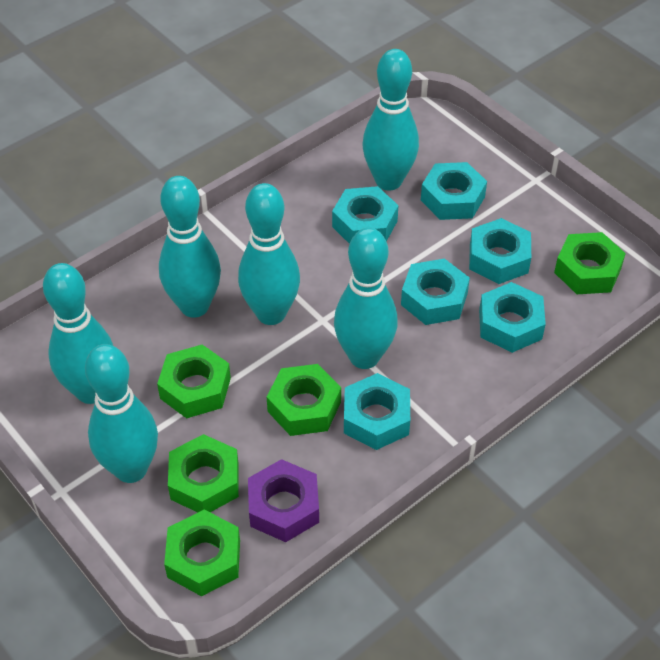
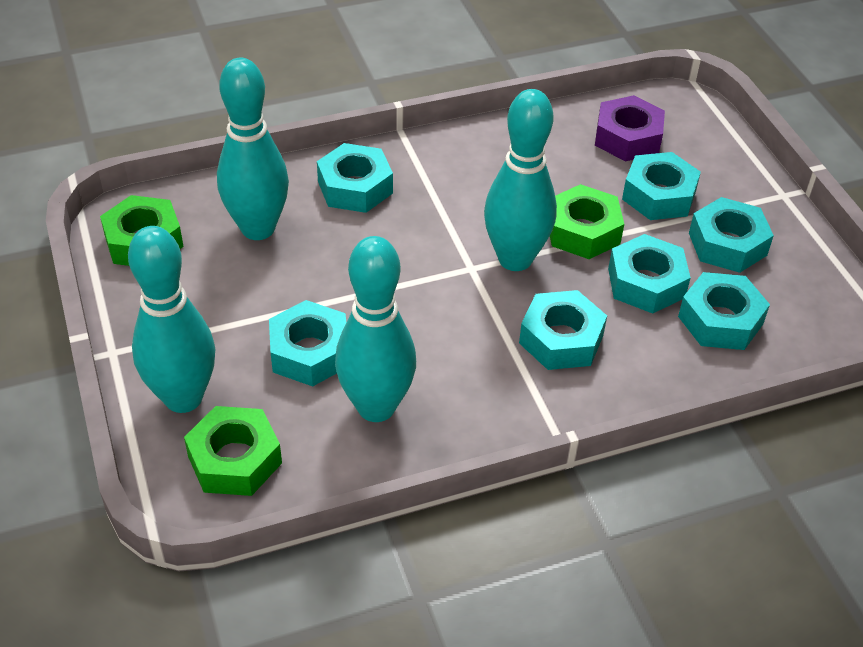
green nut: 5 -> 3
turquoise bowling pin: 6 -> 4
turquoise nut: 6 -> 7

